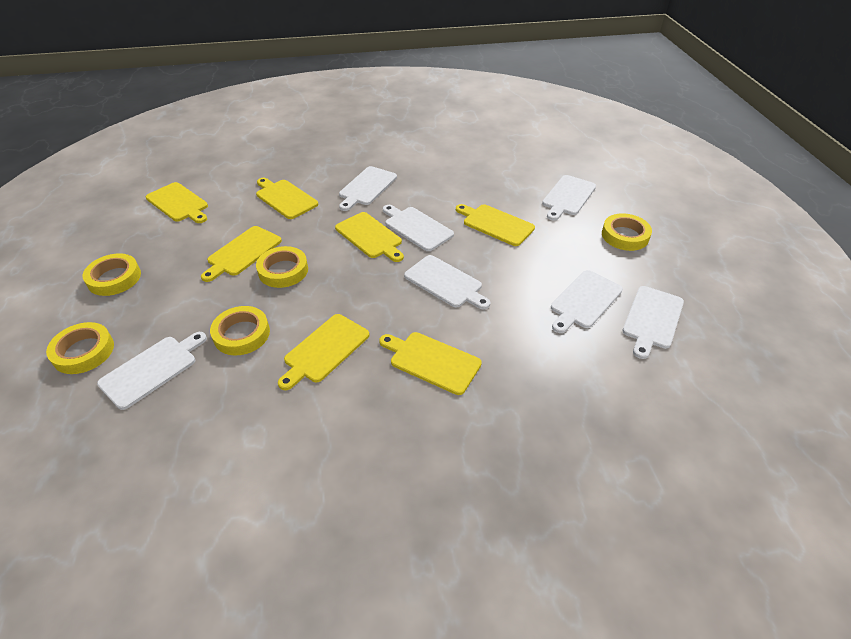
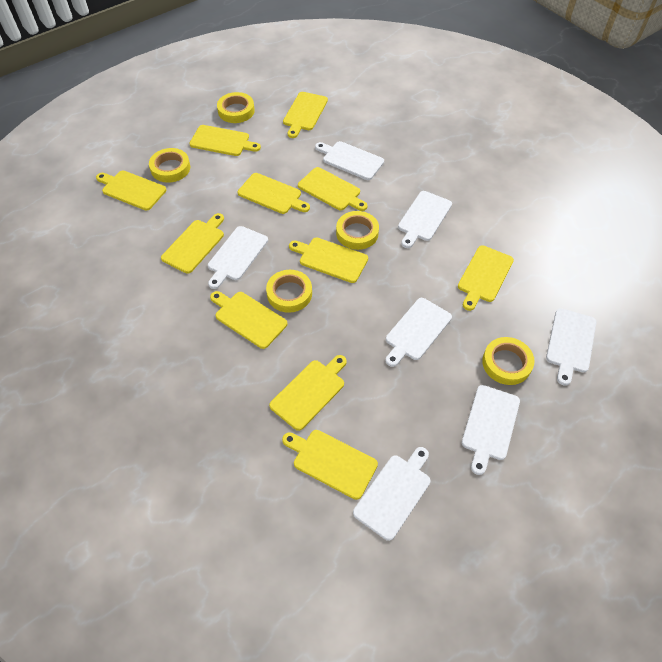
yellow cutting board: 7 -> 11

